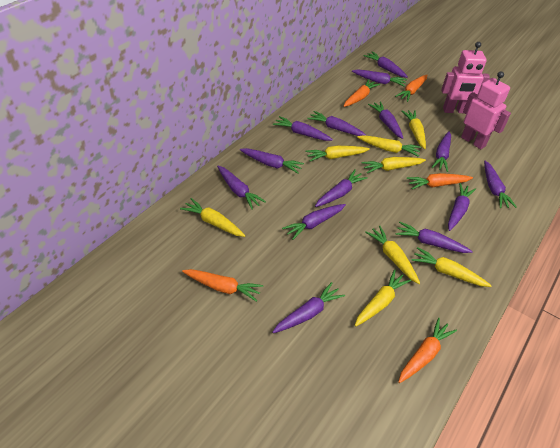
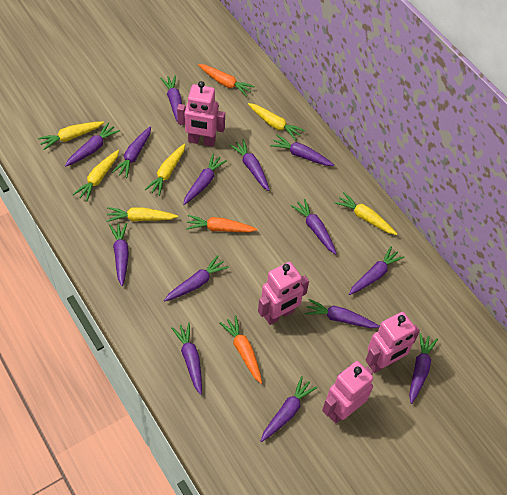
orange carrot: 5 -> 3
pink robot: 2 -> 4
yellow carrot: 8 -> 6

